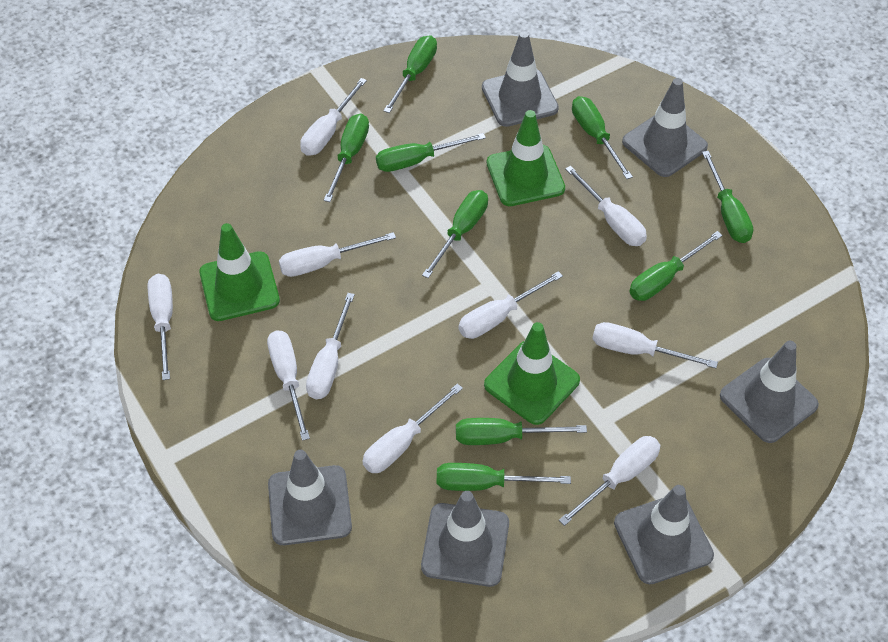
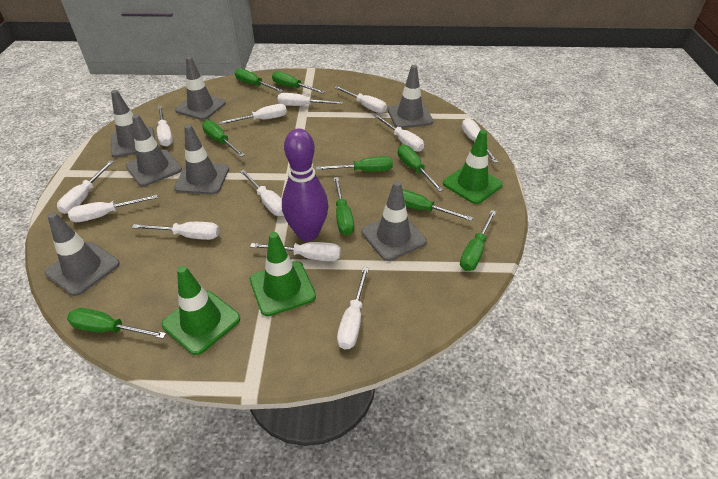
grey traffic cone: 6 -> 7
purple bowling pin: 0 -> 1
white screwdriver: 10 -> 12

